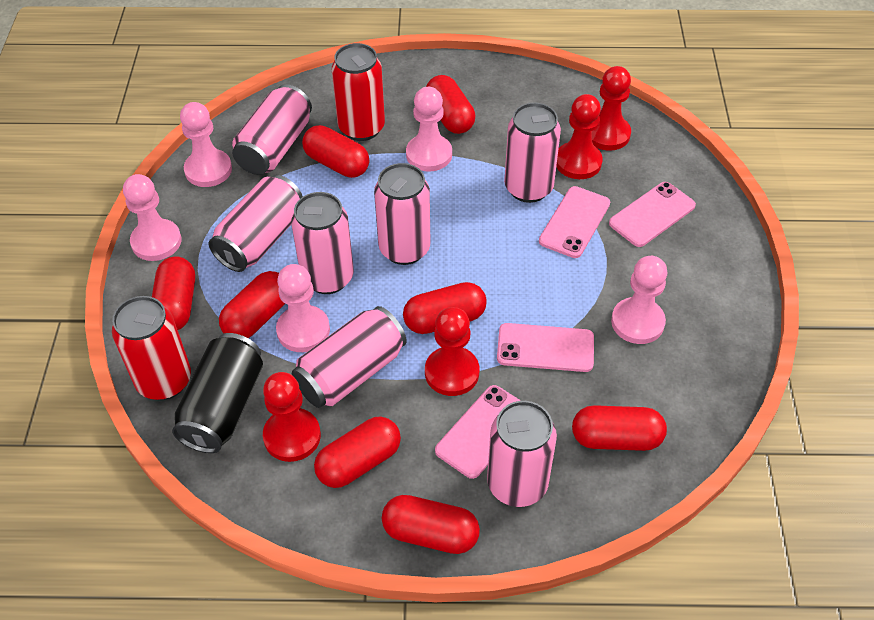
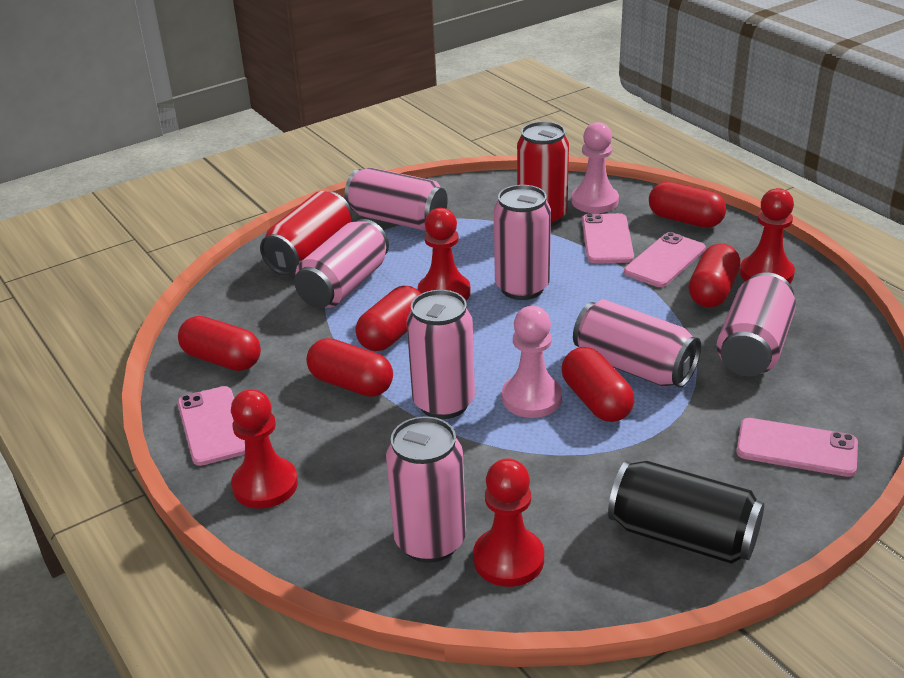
pink pawn: 5 -> 2
red capsule: 8 -> 6

